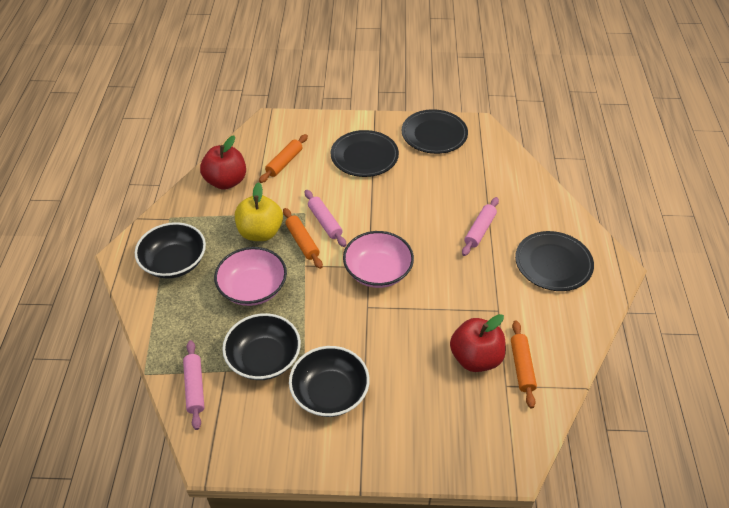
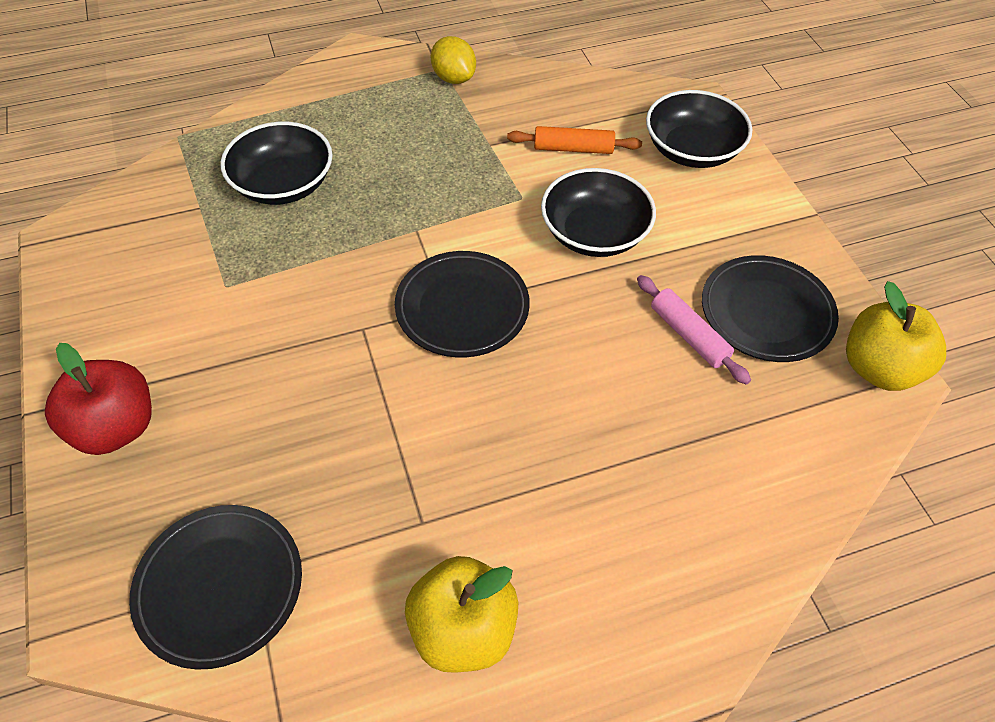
orange rolling pin: 3 -> 1
pink bowl: 2 -> 0
pink rolling pin: 3 -> 1
red apple: 2 -> 1
yellow apple: 1 -> 2
yellow lemon: 0 -> 1

